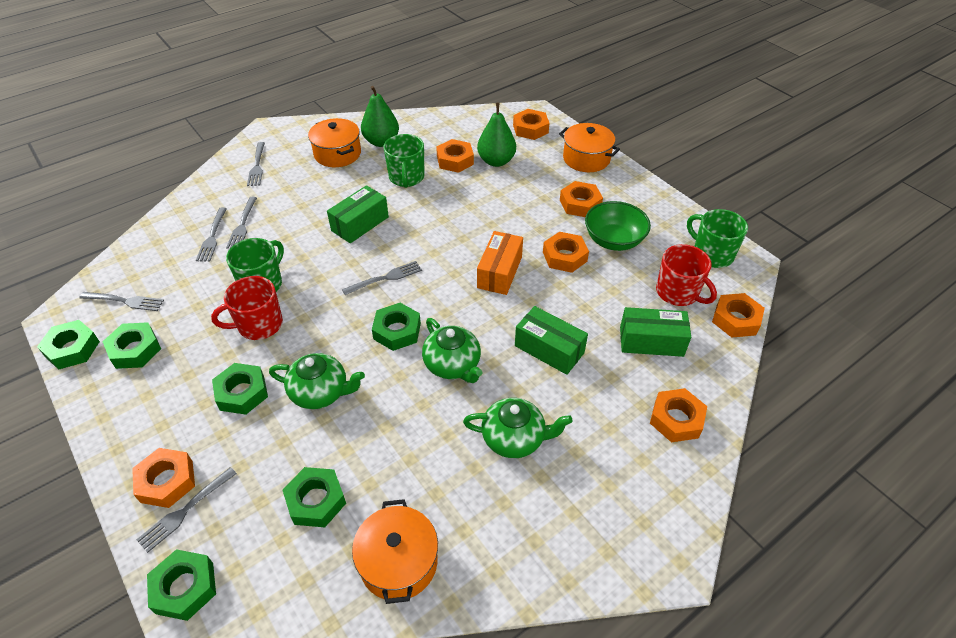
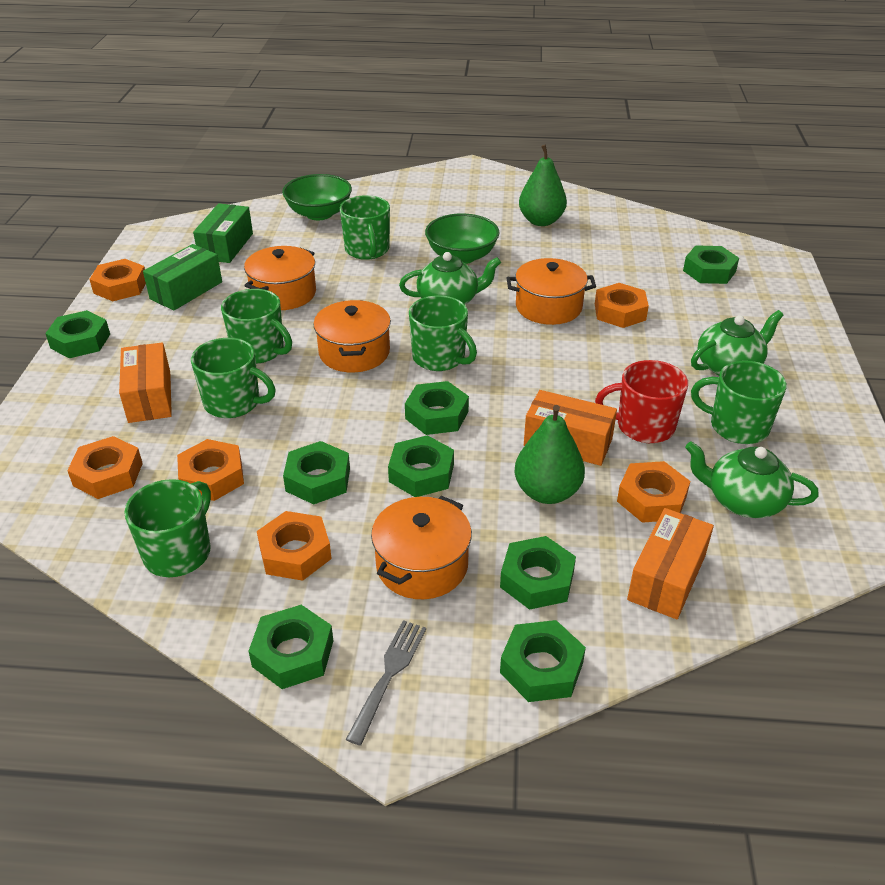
green bowl: 1 -> 2
green box: 3 -> 2
green mug: 3 -> 6
green nut: 6 -> 8
grey fork: 6 -> 1
orange box: 1 -> 3
orange nut: 7 -> 6
orange pot: 3 -> 4
red mug: 2 -> 1

